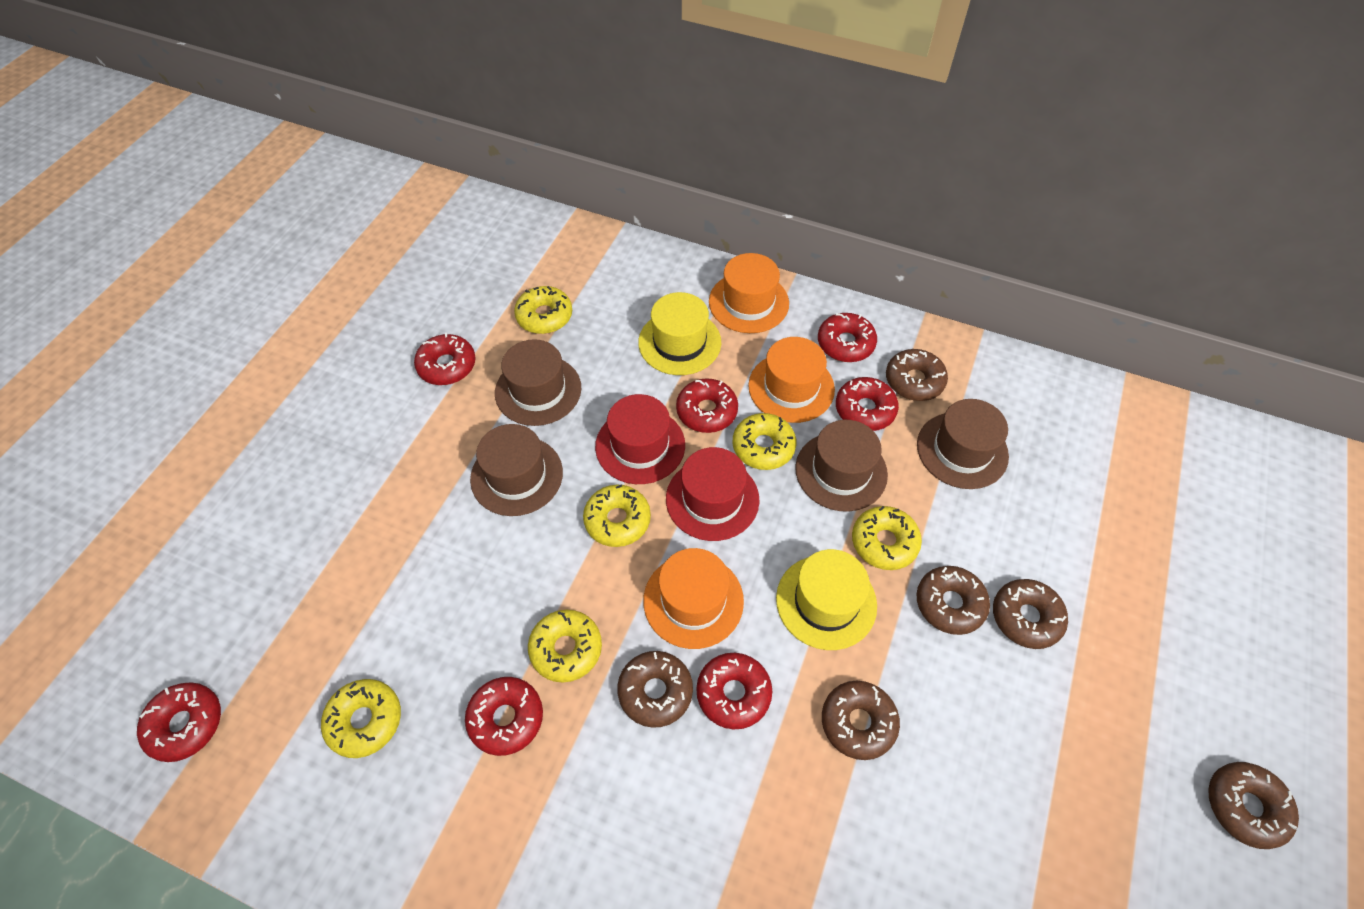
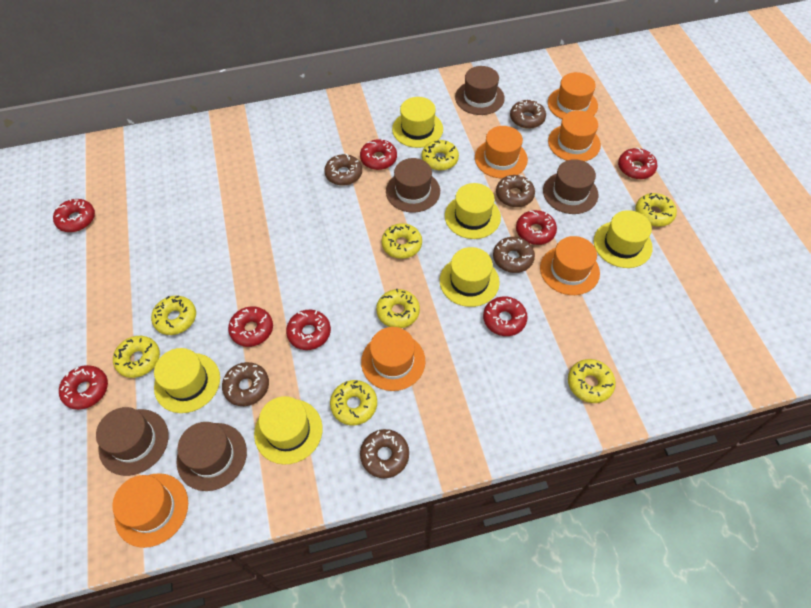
brown hat: 4 -> 5
orange hat: 3 -> 6
red donut: 7 -> 8
red hat: 2 -> 0
yellow donut: 6 -> 8
yellow hat: 2 -> 6

